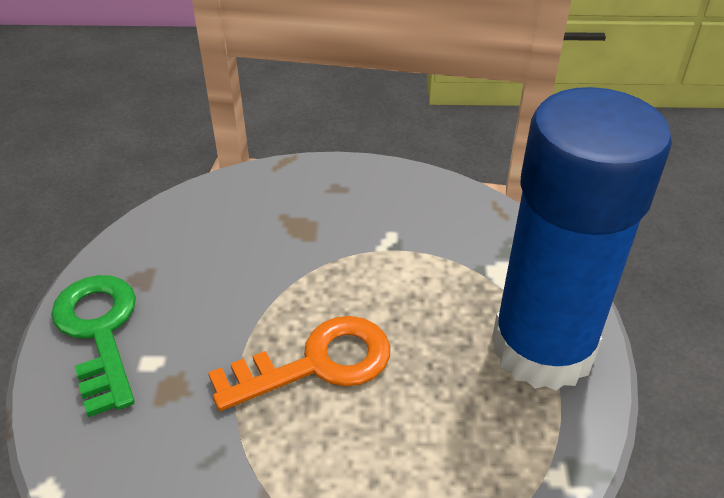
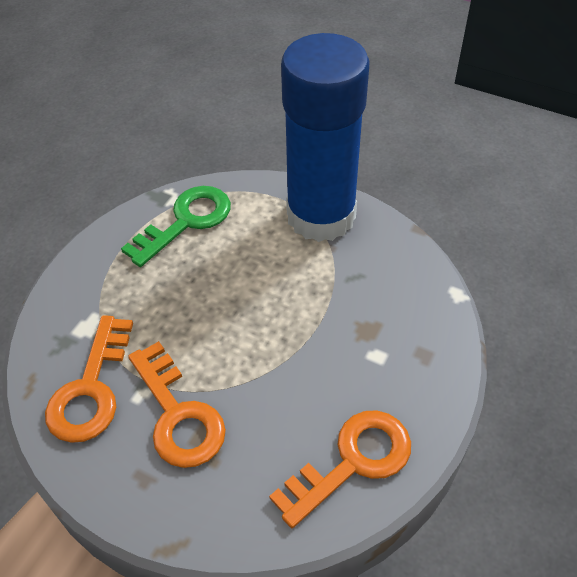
orange key: 1 -> 3

